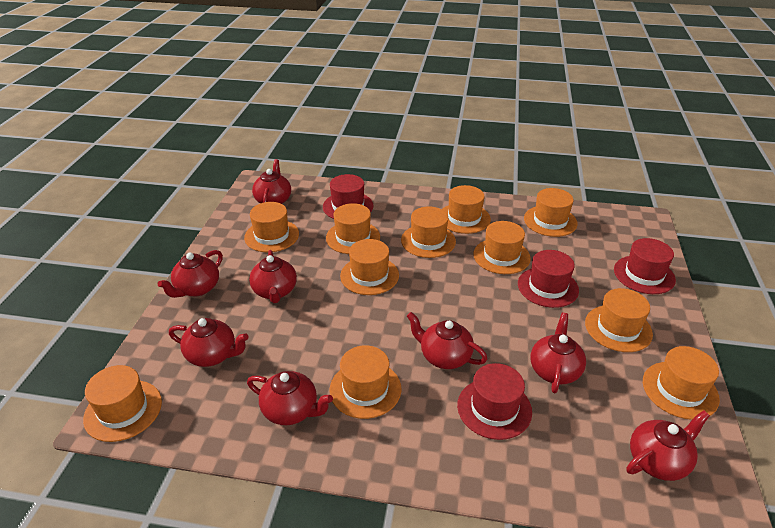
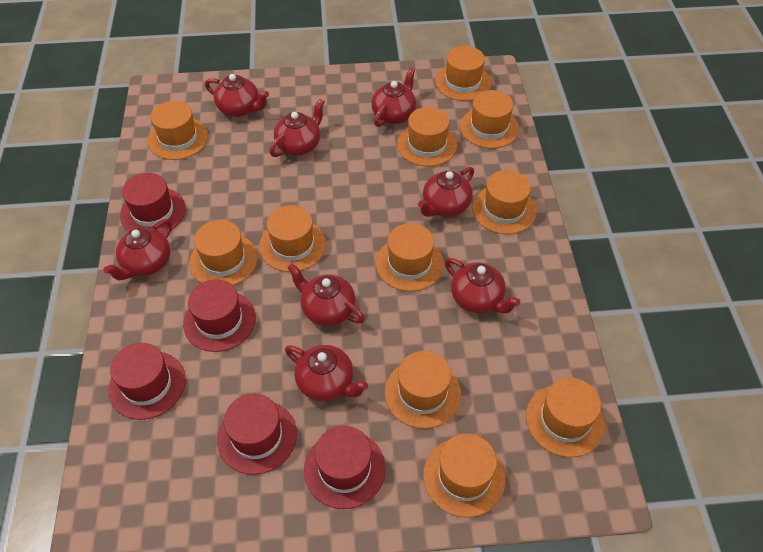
red hat: 4 -> 5

